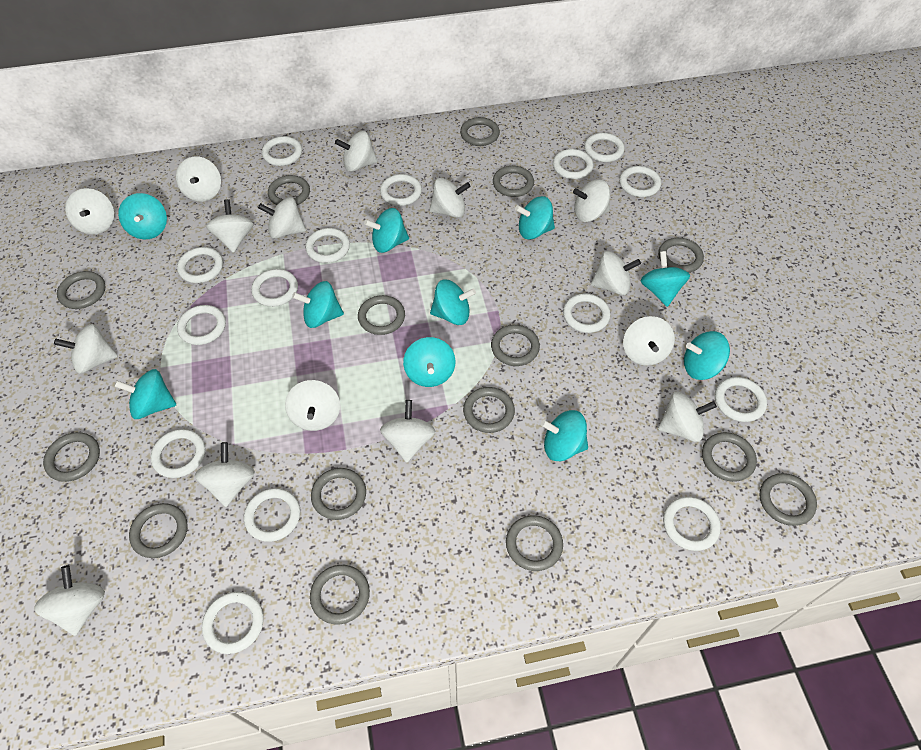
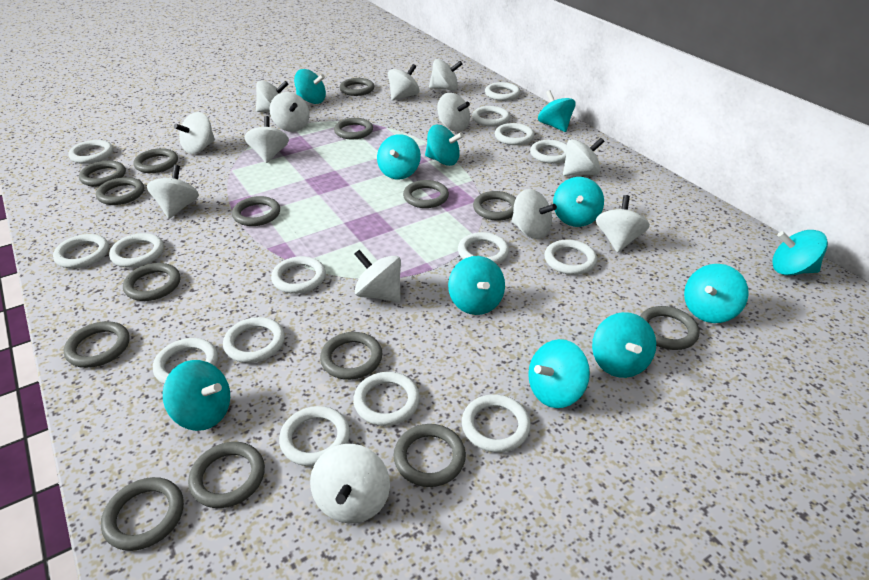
turquoise spinning top: 10 -> 11
white spinning top: 15 -> 13

